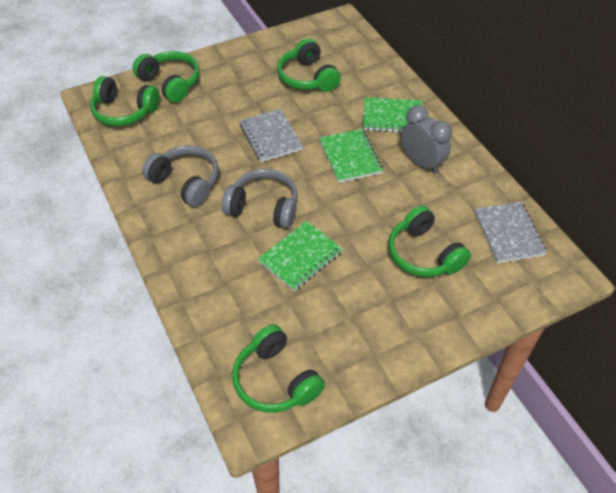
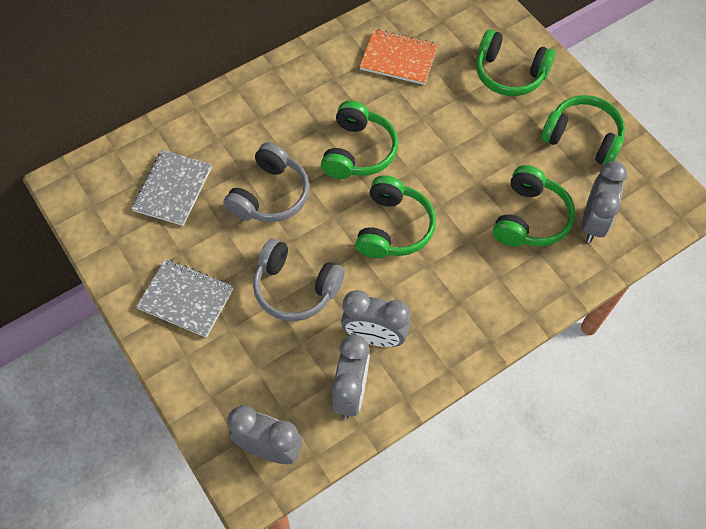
green notebook: 3 -> 0
grey clock: 1 -> 4
orange notebook: 0 -> 1

